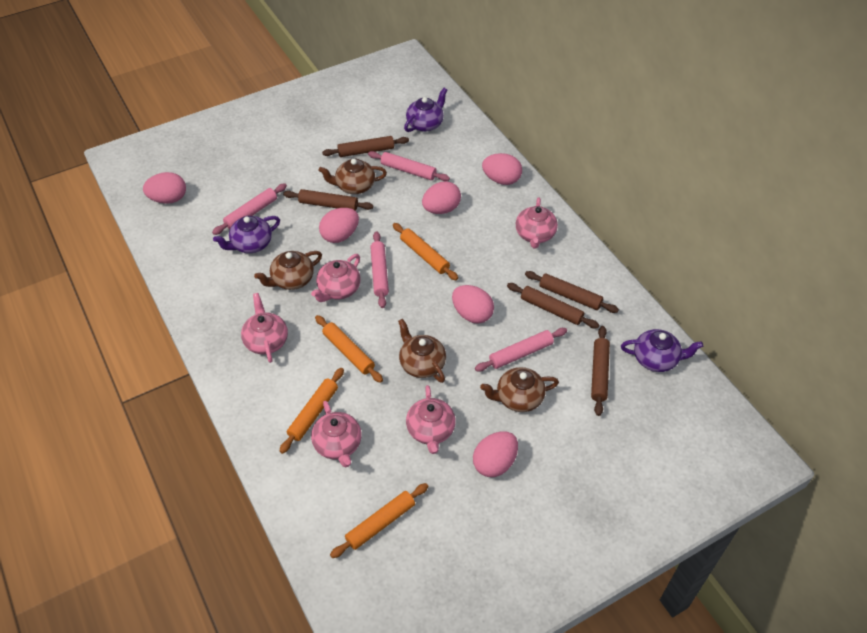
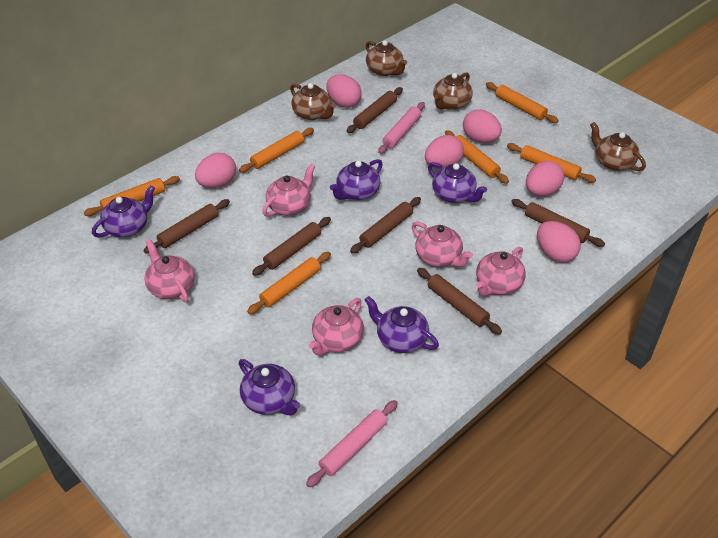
brown rolling pin: 5 -> 6
orange rolling pin: 4 -> 6
pink rolling pin: 4 -> 2
purple teapot: 3 -> 5

